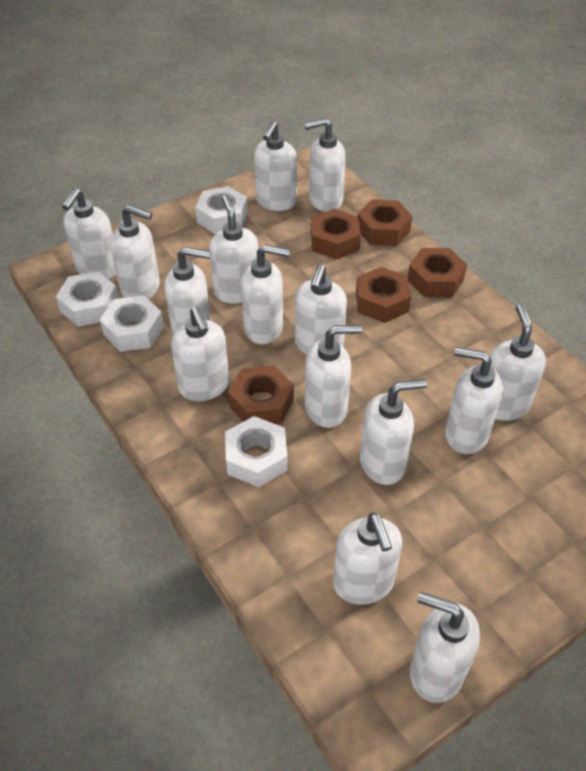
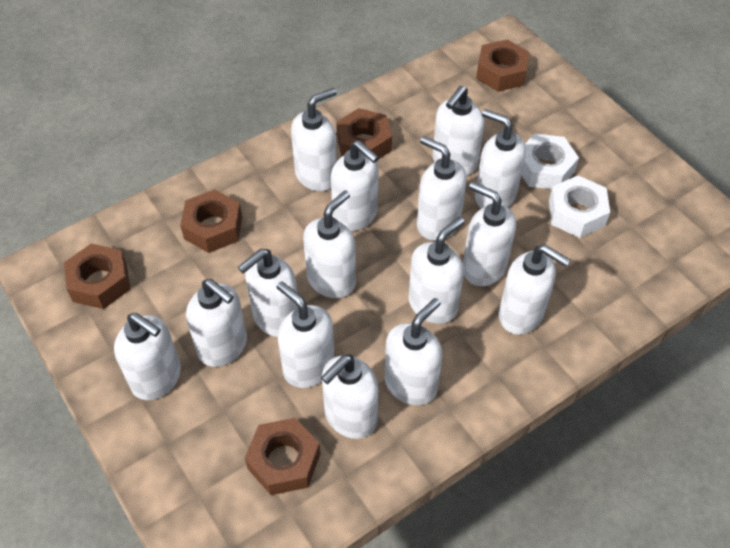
white nut: 4 -> 2

